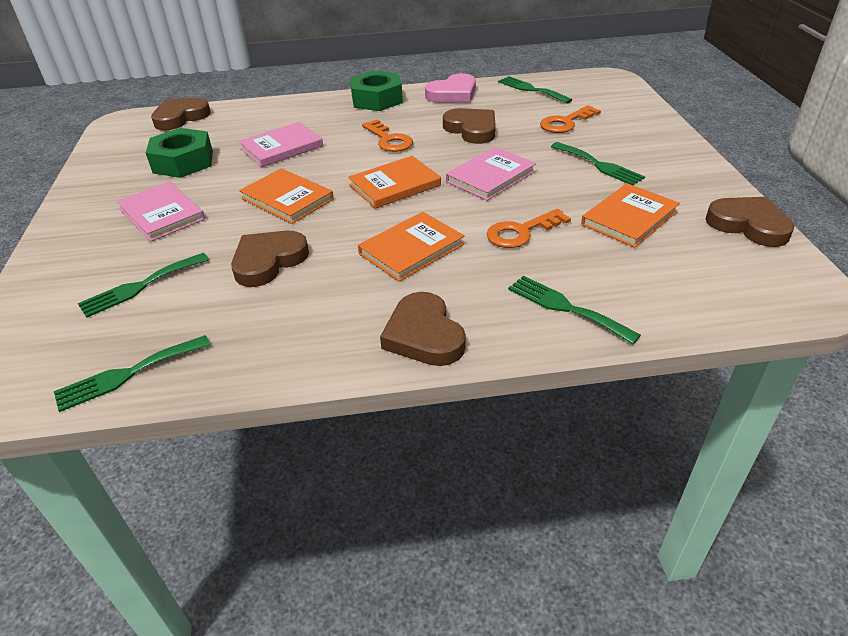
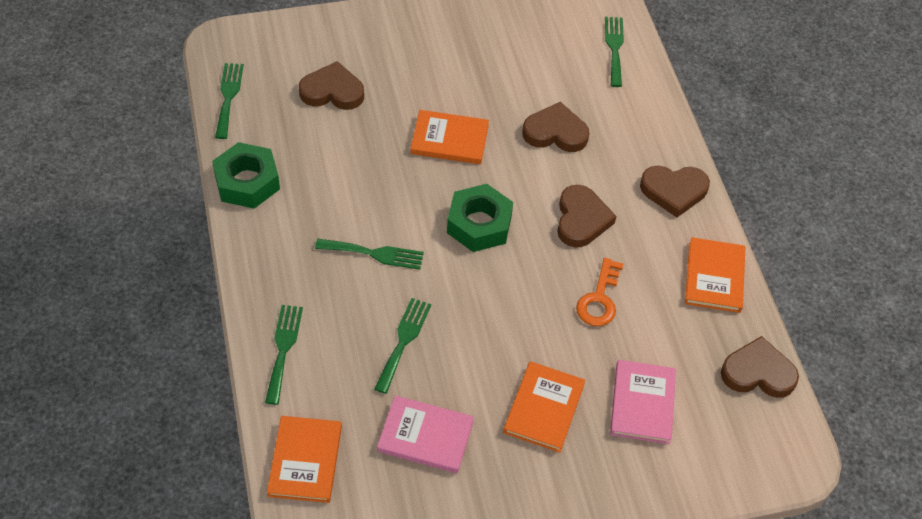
orange key: 3 -> 1
pink book: 3 -> 2
pink heart: 1 -> 0

